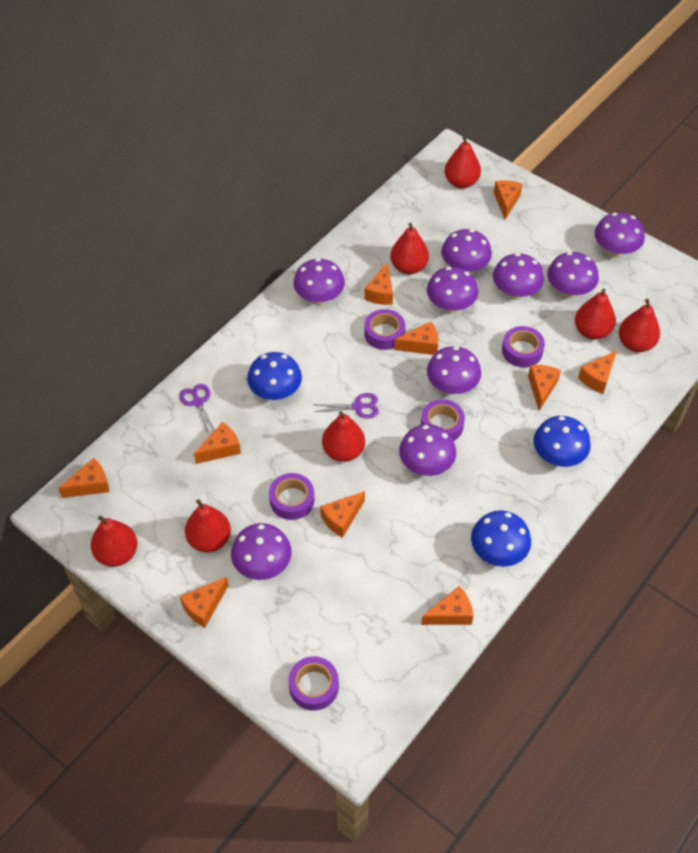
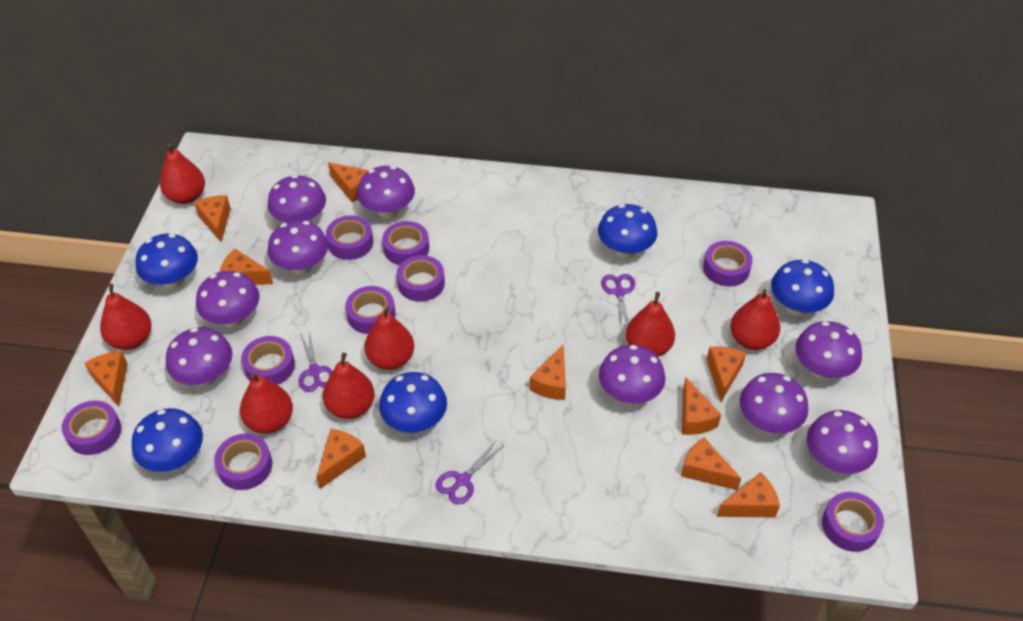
blue mushroom: 3 -> 5
purple scissors: 2 -> 3
purple tape: 5 -> 9

